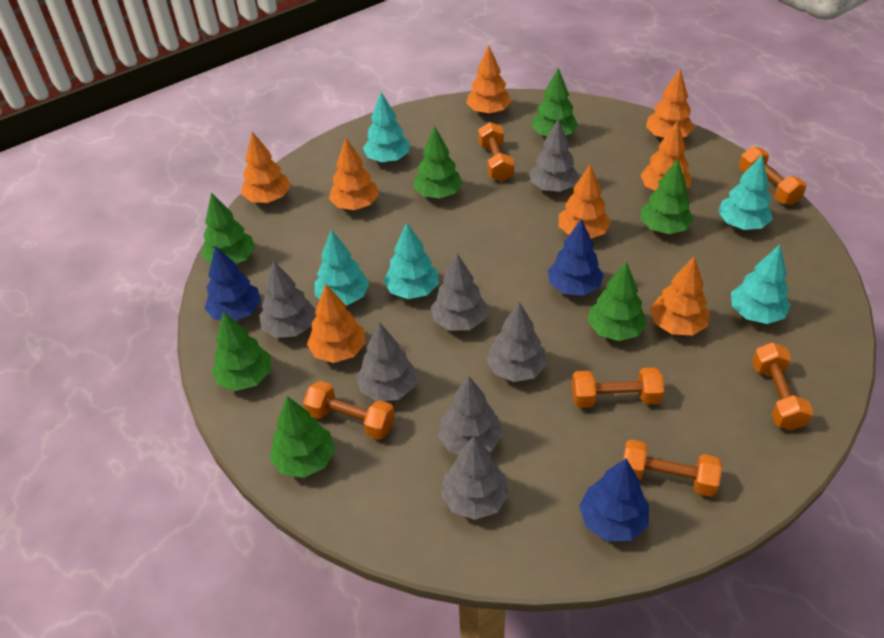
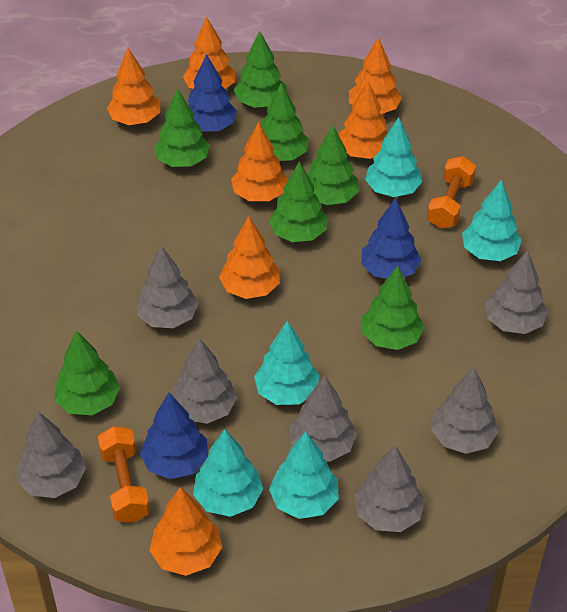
orange dumbbell: 6 -> 2
orange tree: 8 -> 7

